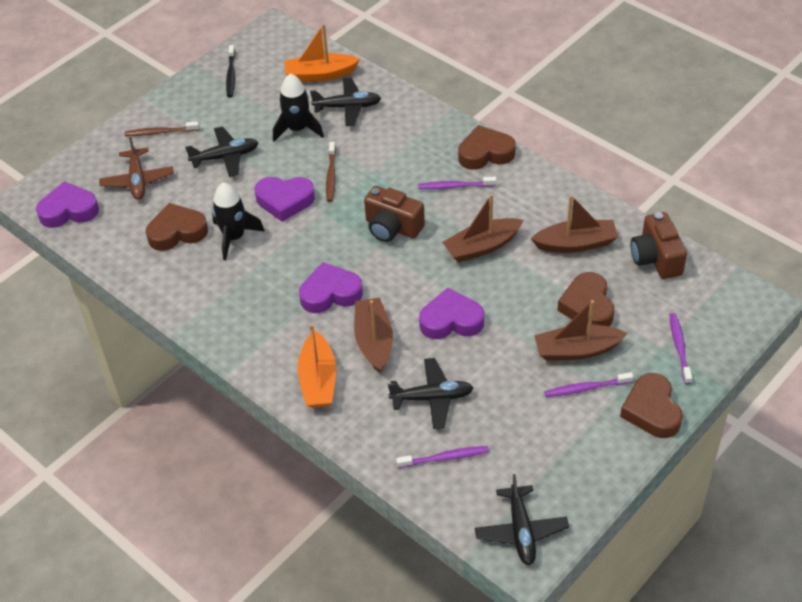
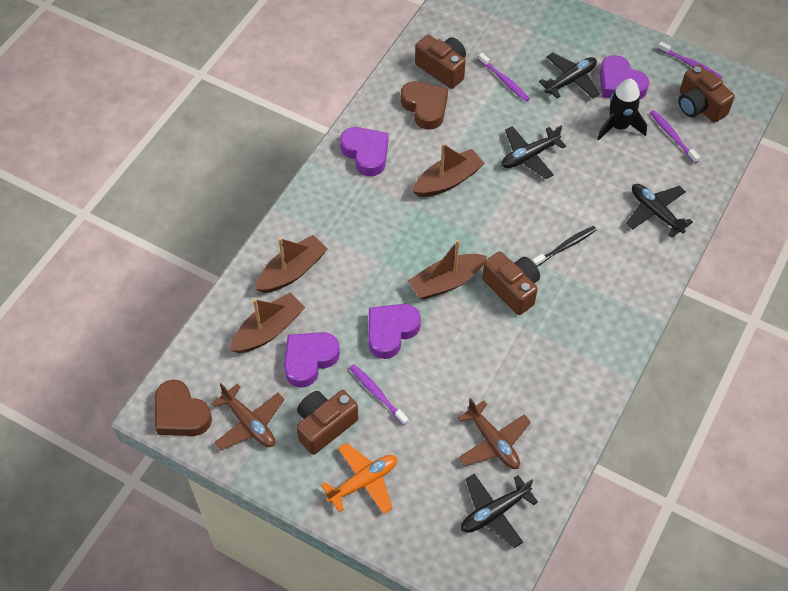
black rocket: 2 -> 1
brown camera: 2 -> 4
brown heart: 4 -> 2
brown plane: 1 -> 2
brown toothbrush: 2 -> 0
orange boat: 2 -> 0
orange plane: 0 -> 1

